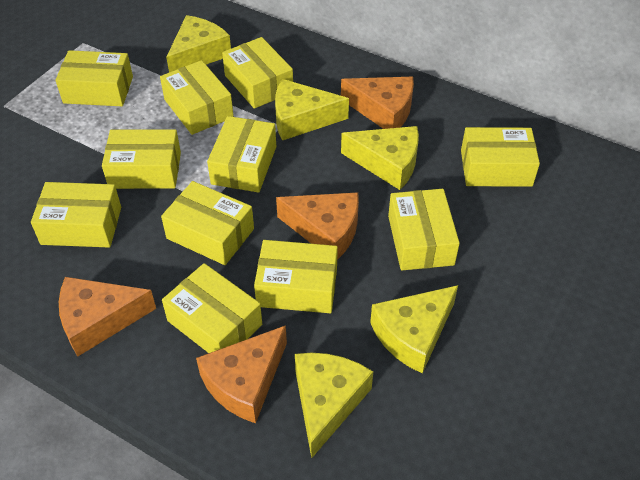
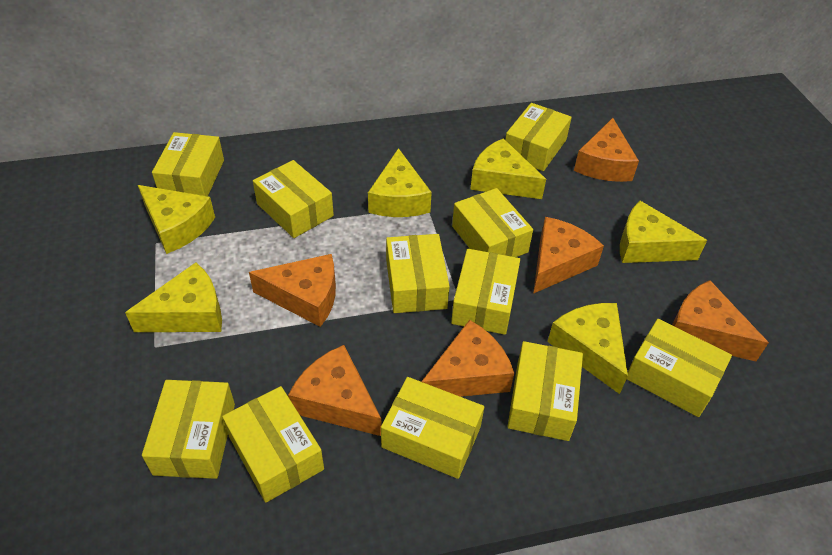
orange cheese: 4 -> 6
yellow cheese: 5 -> 6

